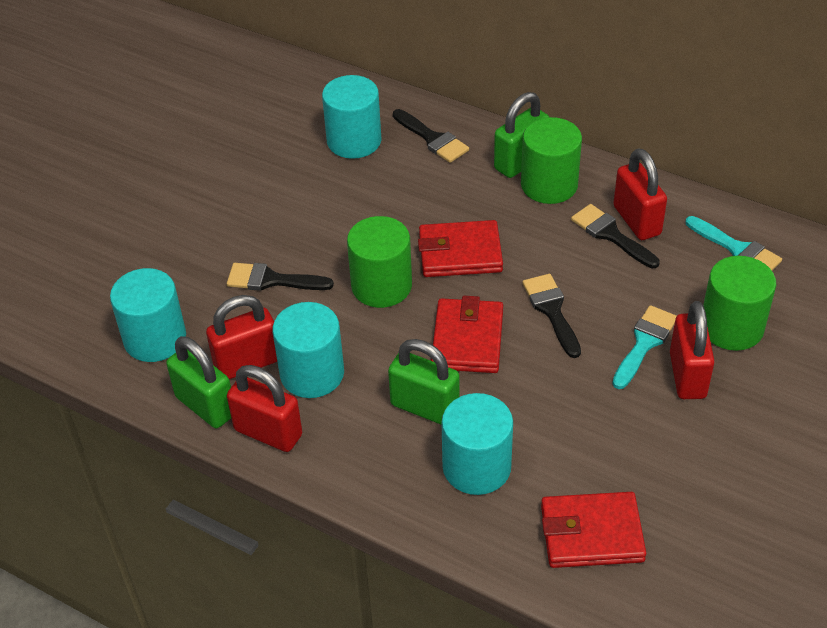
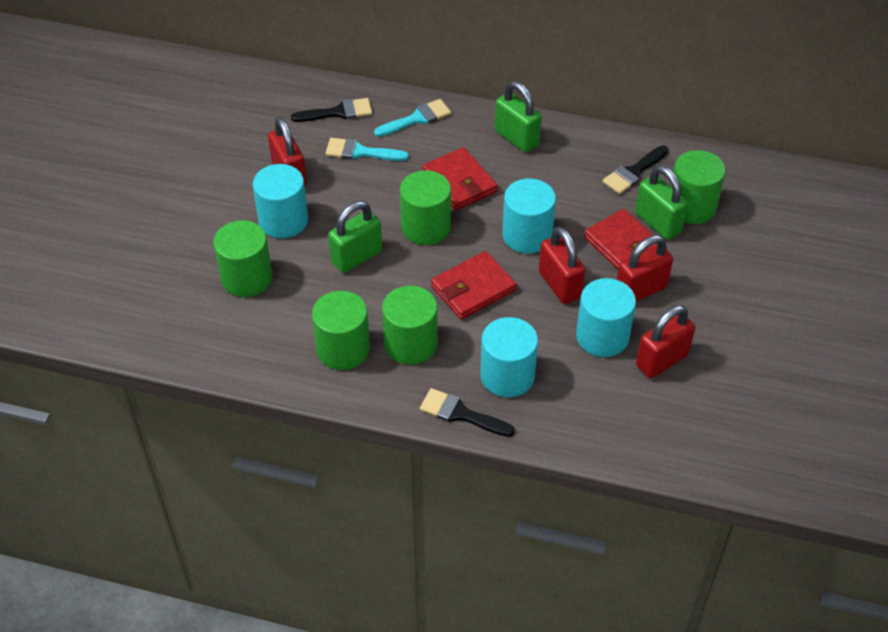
black brush: 4 -> 3
green cylinder: 3 -> 5

